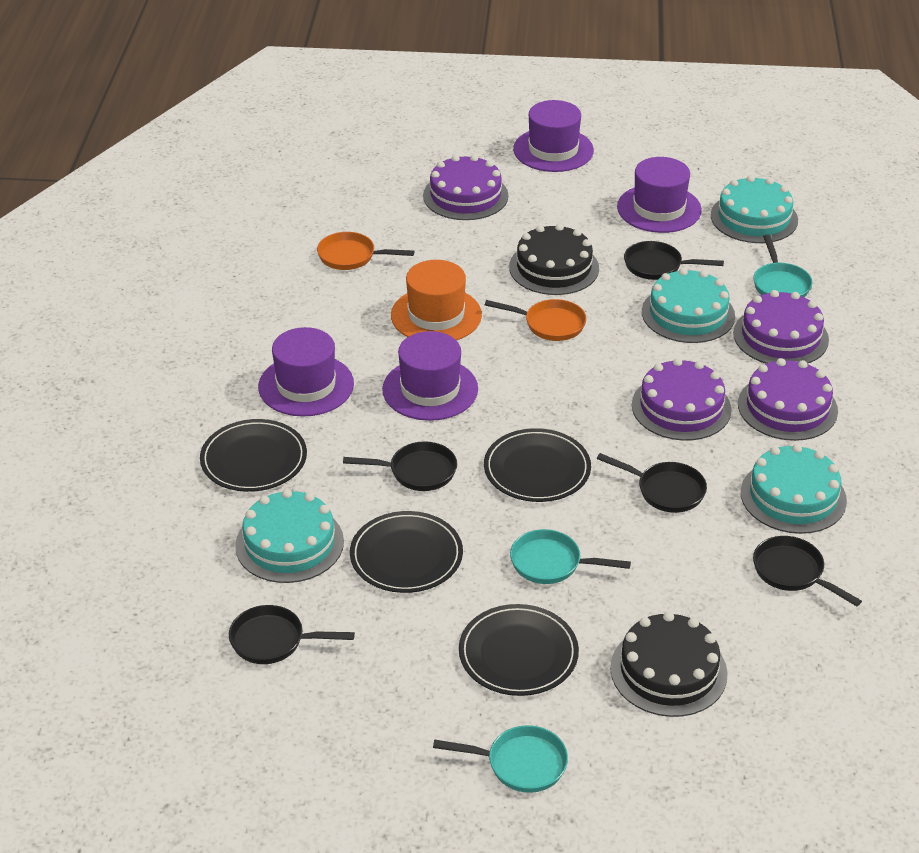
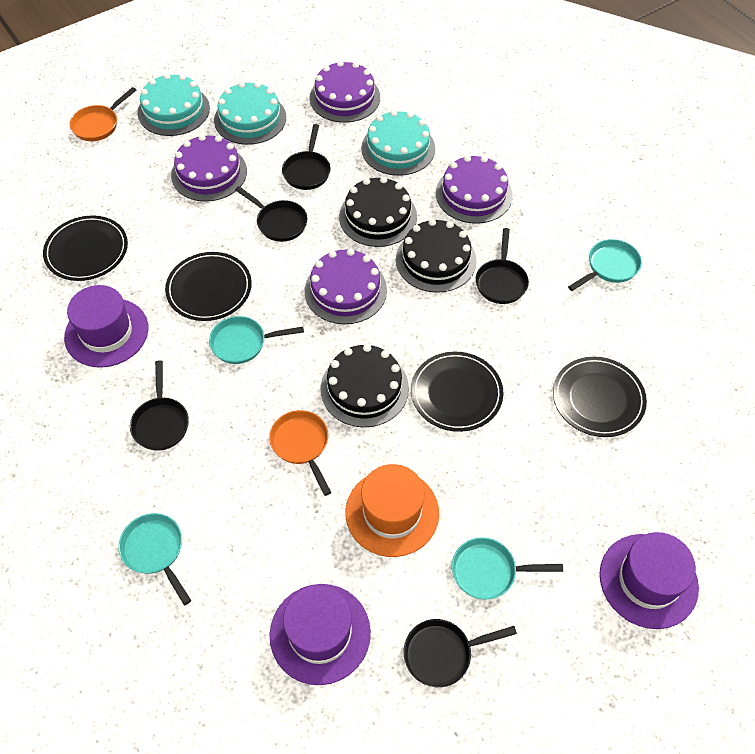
black cake: 2 -> 3
purple hat: 4 -> 3
turquoise cake: 4 -> 3
turquoise pan: 3 -> 4

